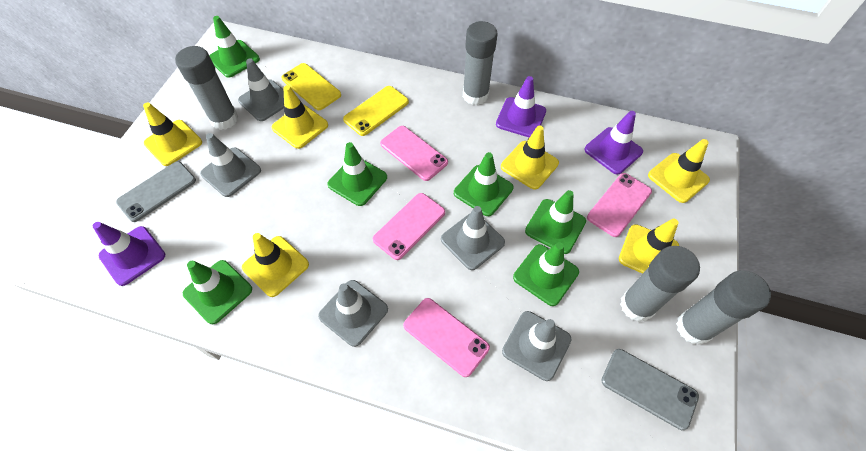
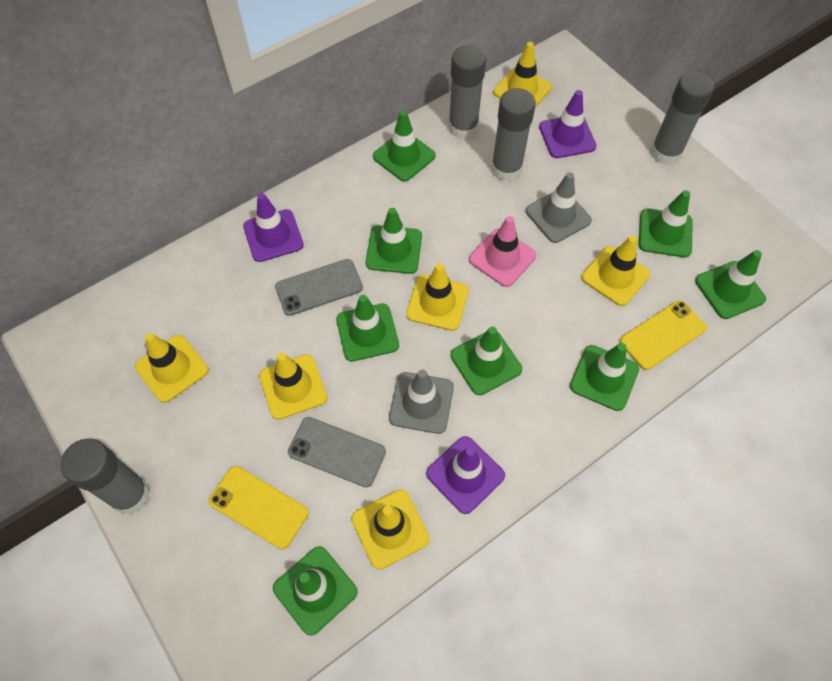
green traffic cone: 6 -> 8
grey traffic cone: 5 -> 2
pink phone: 4 -> 0
pink traffic cone: 0 -> 1

